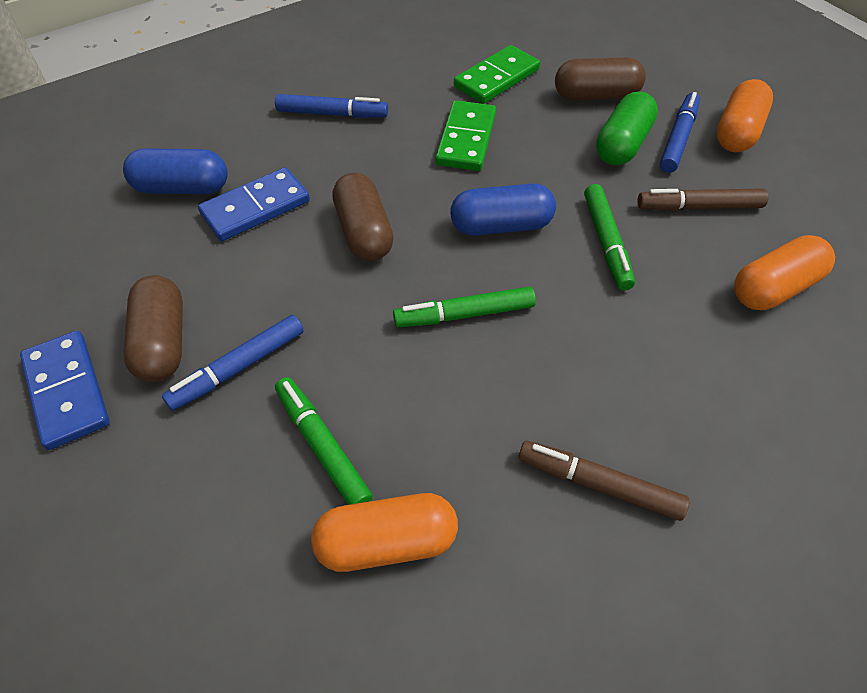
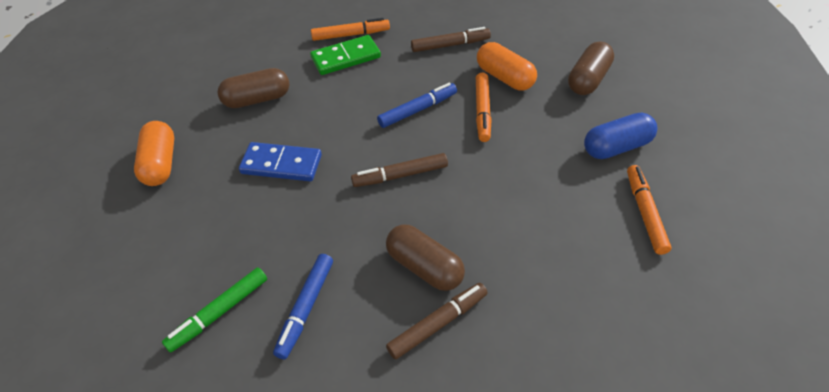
blue capsule: 2 -> 1
blue domino: 2 -> 1
blue marker: 3 -> 2
brown marker: 2 -> 3
green capsule: 1 -> 0
green domino: 2 -> 1
green marker: 3 -> 1
orange capsule: 3 -> 2
orange marker: 0 -> 3

